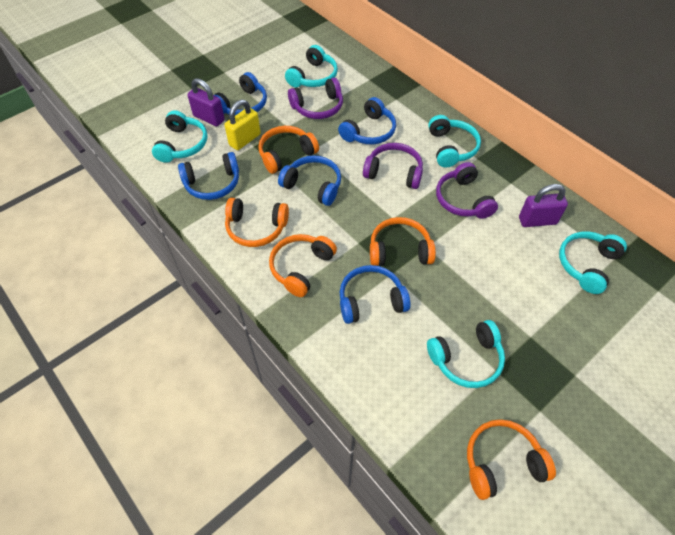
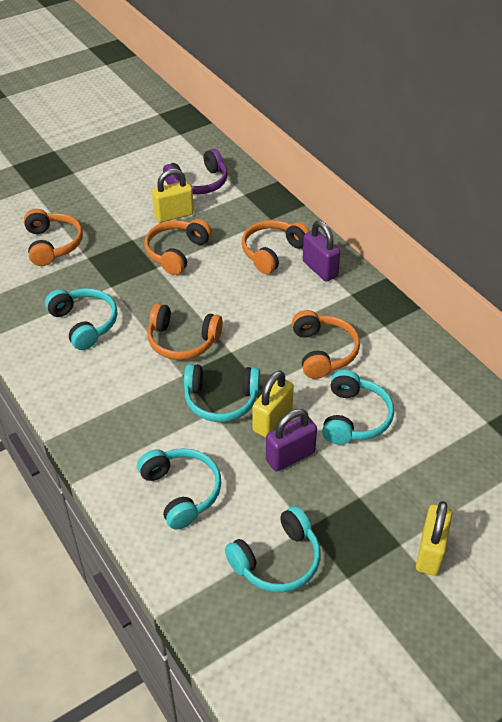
blue headphones: 5 -> 0
purple headphones: 3 -> 1
yellow padlock: 1 -> 3

